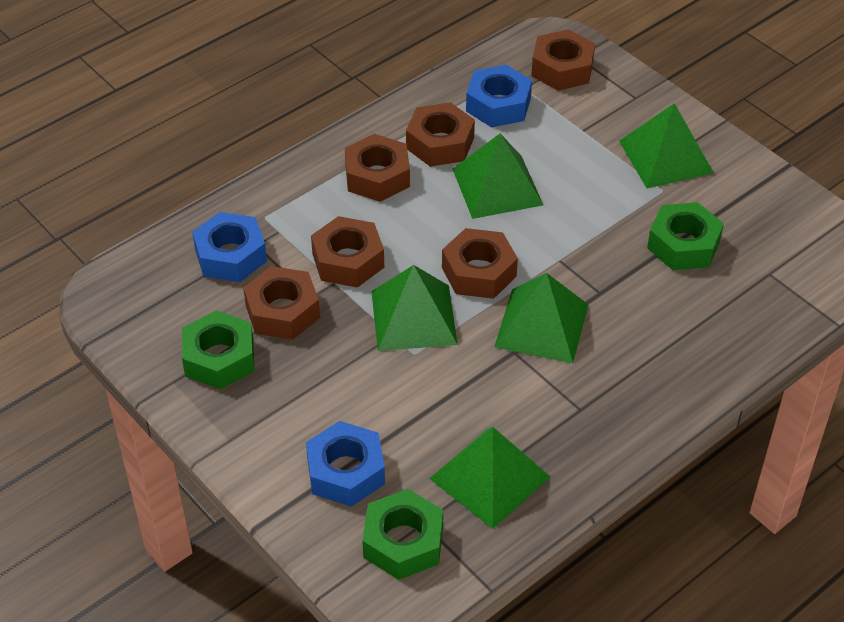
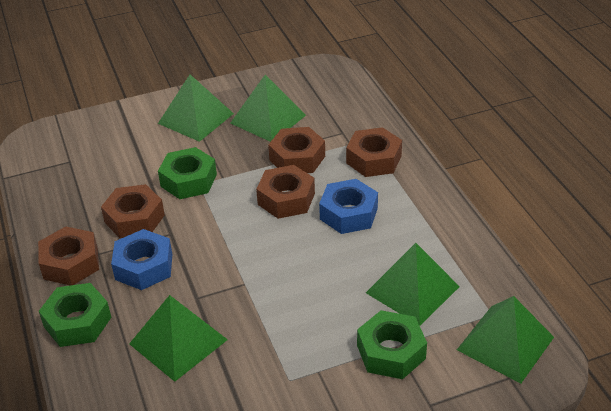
blue nut: 3 -> 2
brown nut: 6 -> 5

